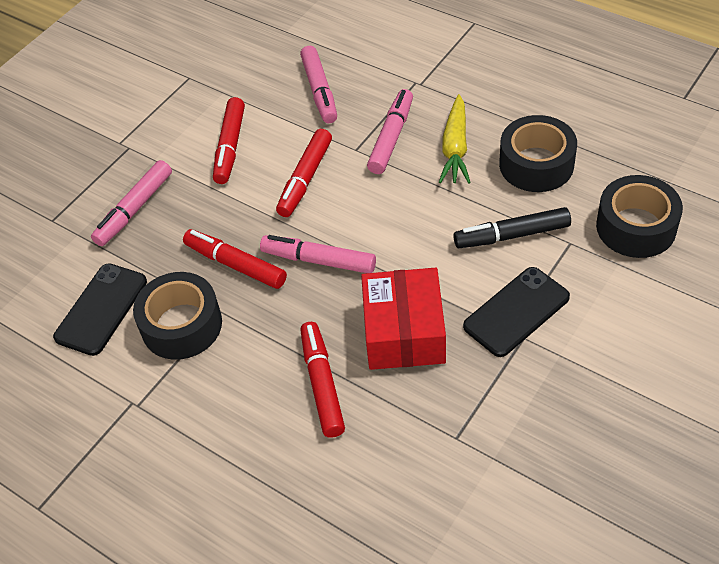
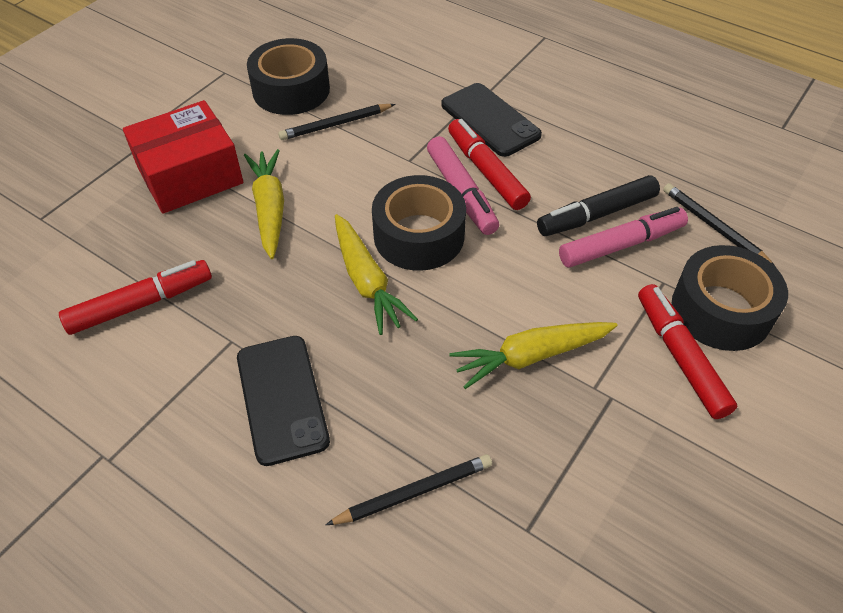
black pencil: 0 -> 3
pink marker: 4 -> 2
red marker: 4 -> 3
yellow carrot: 1 -> 3

